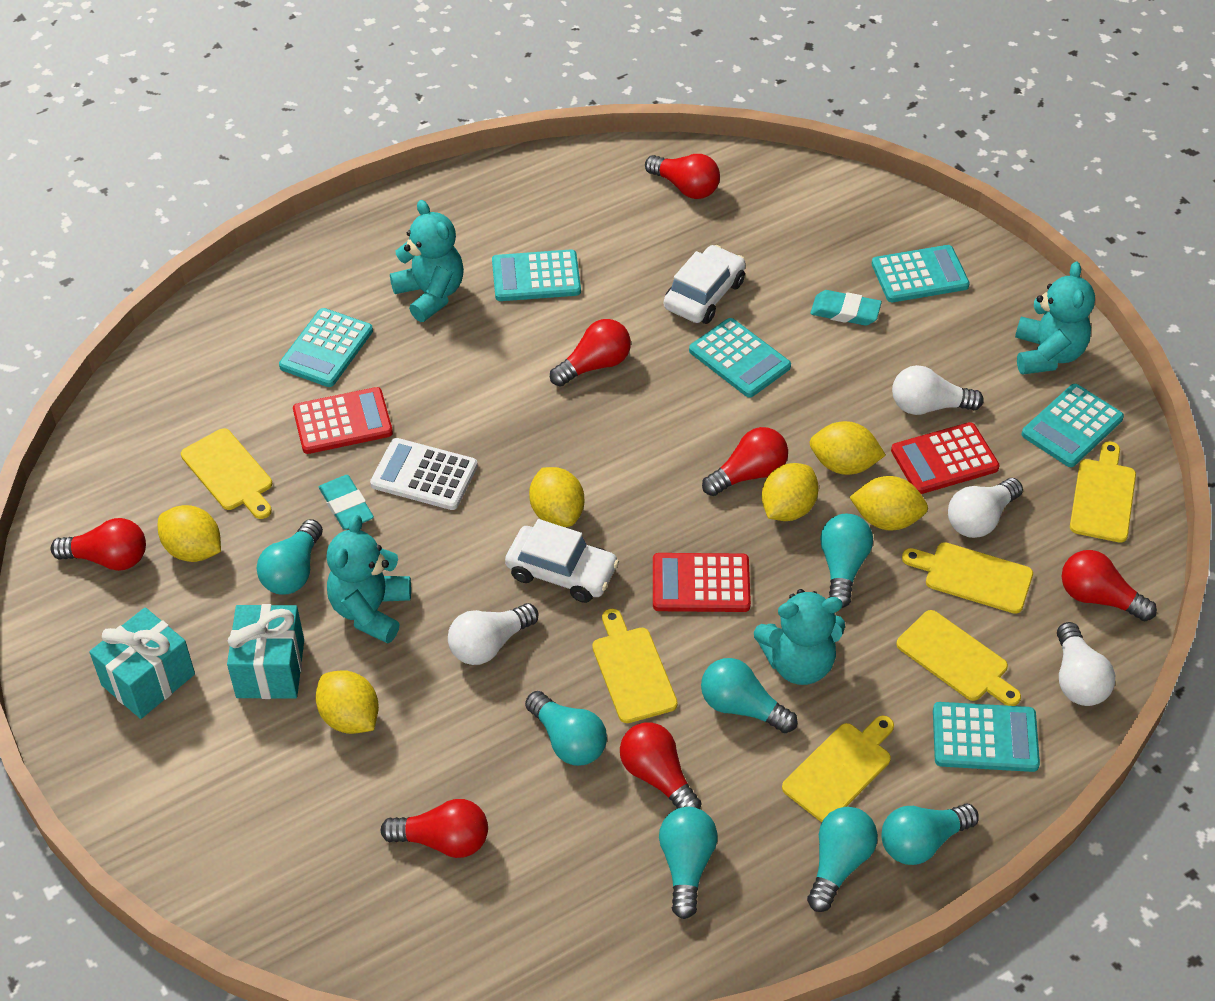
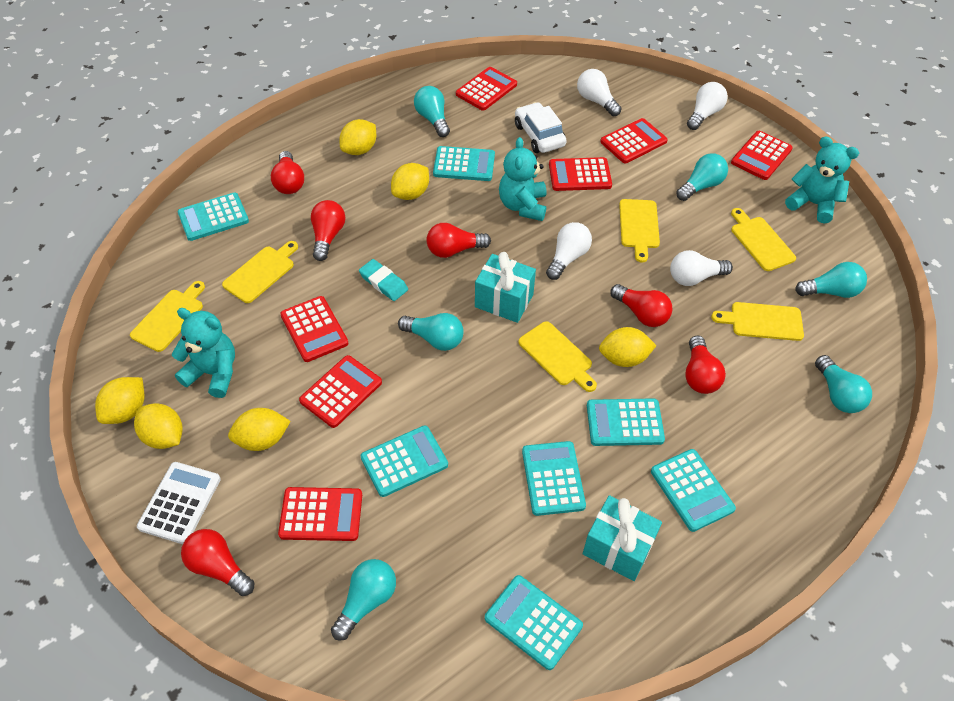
red calculator: 3 -> 7
red light bulb: 7 -> 6
turquoise calculator: 6 -> 7
turquoise eraser: 2 -> 1
turquoise light bulb: 7 -> 6
turquoise teddy bear: 4 -> 3
white car: 2 -> 1

